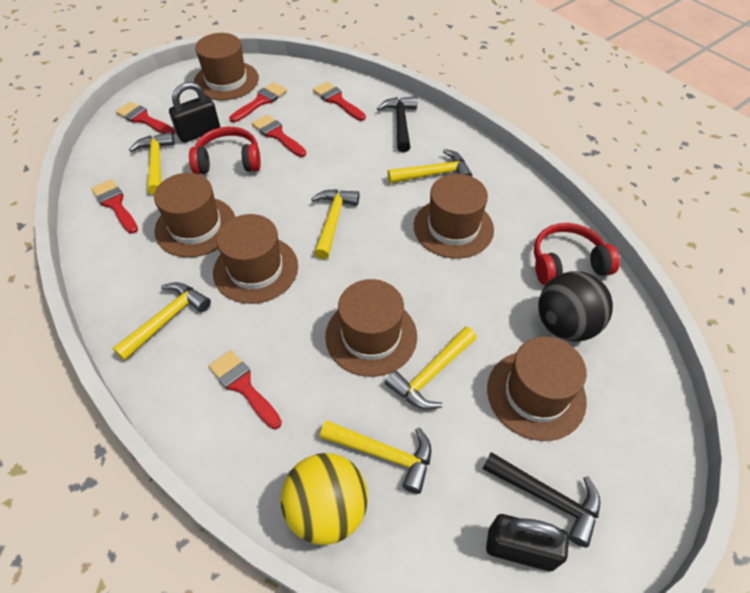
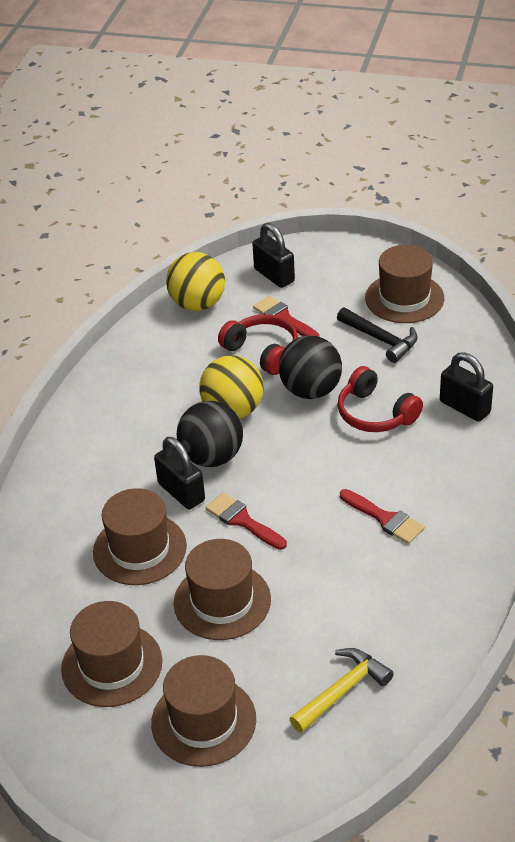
black ball: 1 -> 2
black hammer: 2 -> 1
black padlock: 2 -> 3
brown hat: 6 -> 5
red brush: 6 -> 3
yellow ball: 1 -> 2
yellow hammer: 6 -> 1

